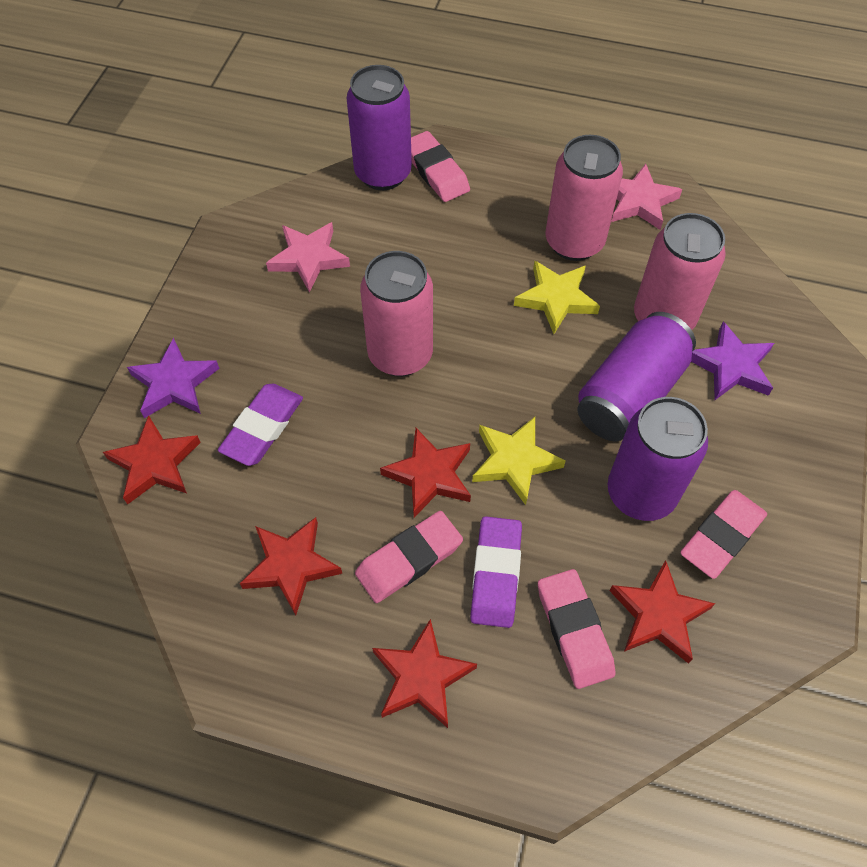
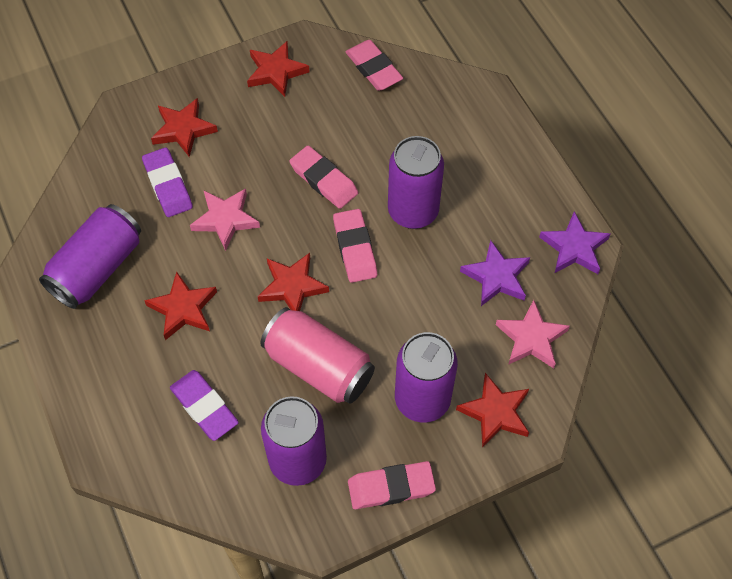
pink can: 3 -> 1
purple can: 3 -> 4
yellow star: 2 -> 0

